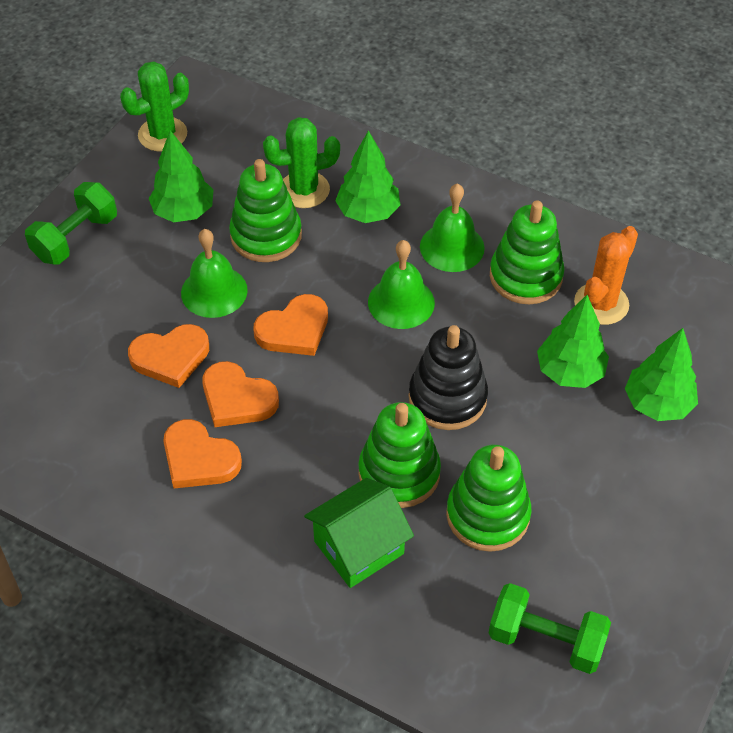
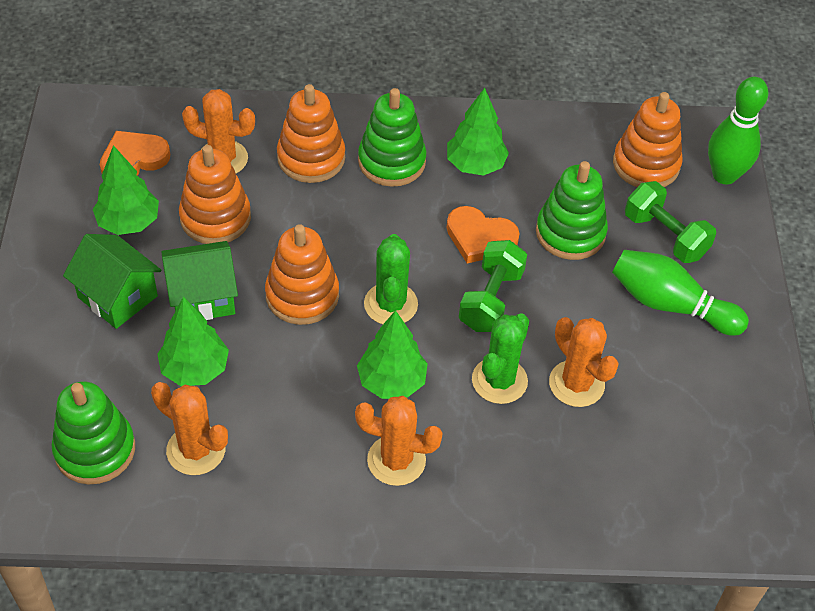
black stacking toy: 1 -> 0
green bell: 3 -> 0
green bowling pin: 0 -> 2
green house: 1 -> 2
green stacking toy: 4 -> 3
orange cactus: 1 -> 4
orange heart: 4 -> 2
orange stacking toy: 0 -> 4

